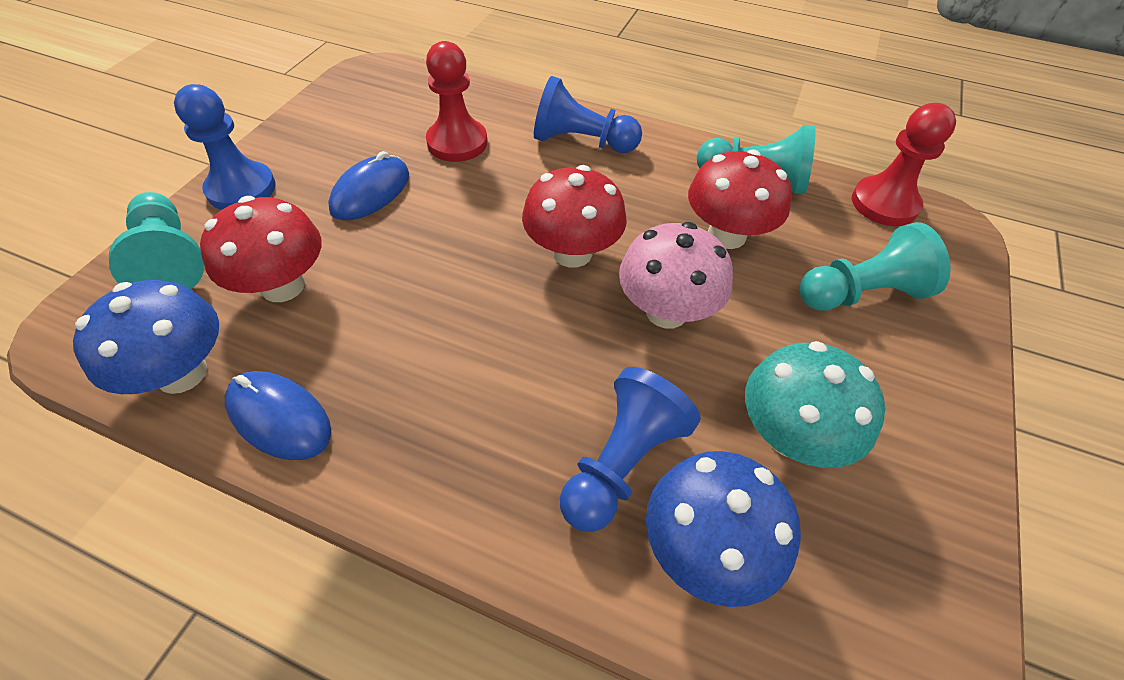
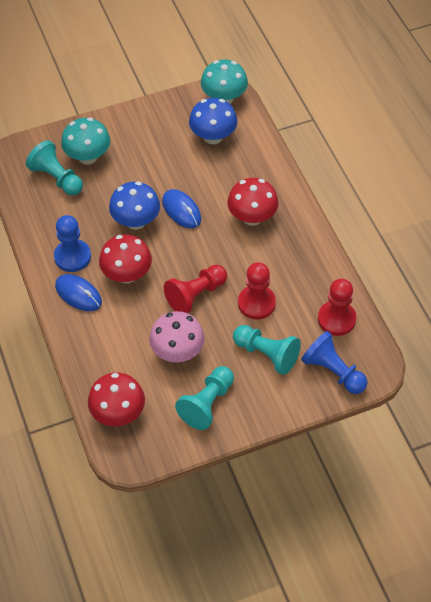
blue pawn: 3 -> 2
red pawn: 2 -> 3
turquoise mushroom: 1 -> 2

